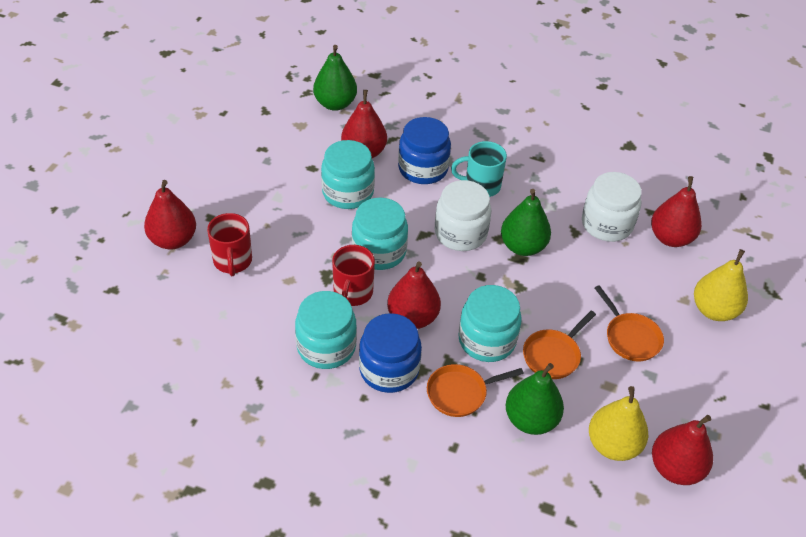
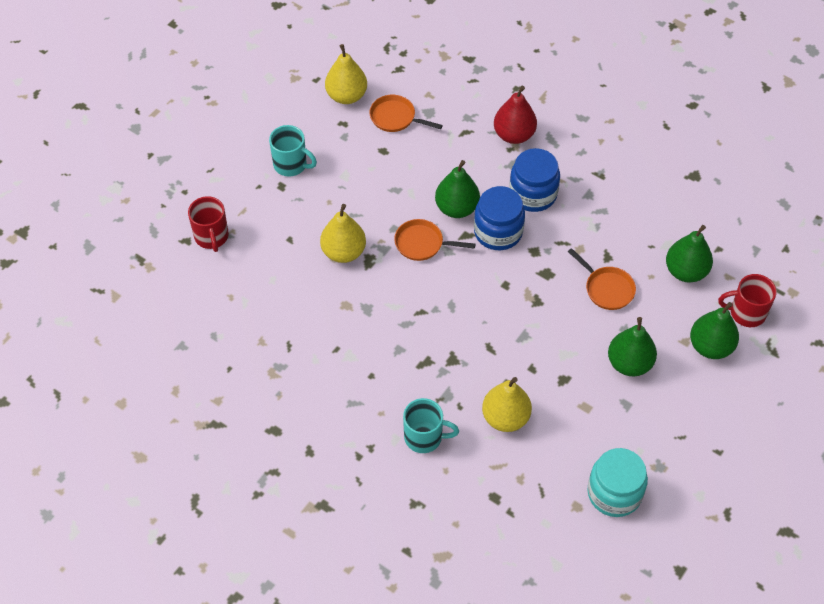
green pear: 3 -> 4
red pear: 5 -> 1
turquoise jar: 4 -> 1
turquoise mug: 1 -> 2
white jar: 2 -> 0
yellow pear: 2 -> 3

